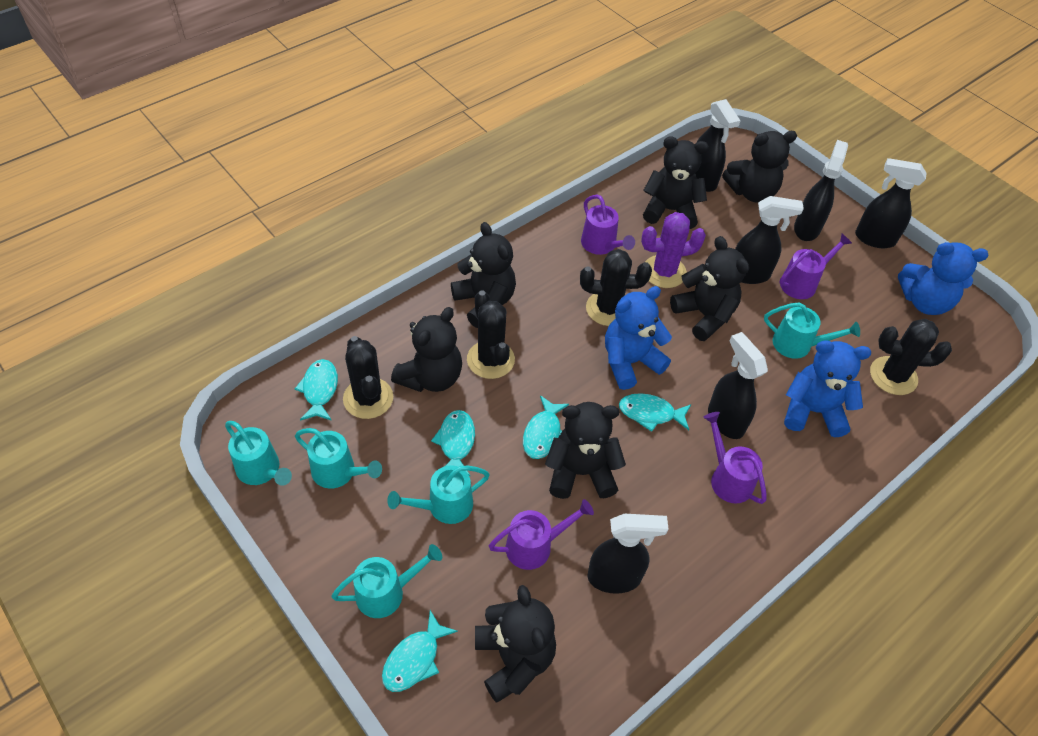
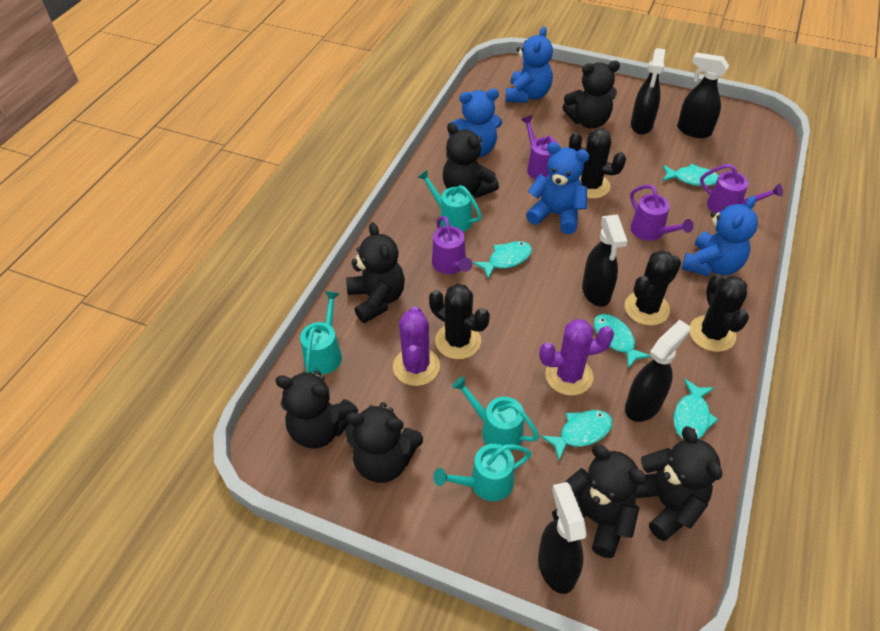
black spray bottle: 6 -> 5
blue teddy bear: 3 -> 4
purple cactus: 1 -> 2
turquoise watering can: 5 -> 4

